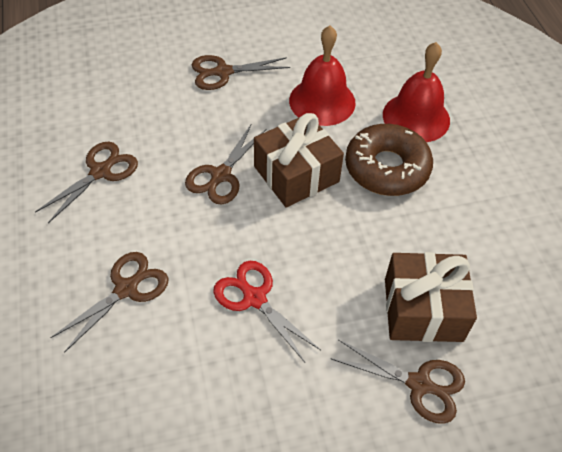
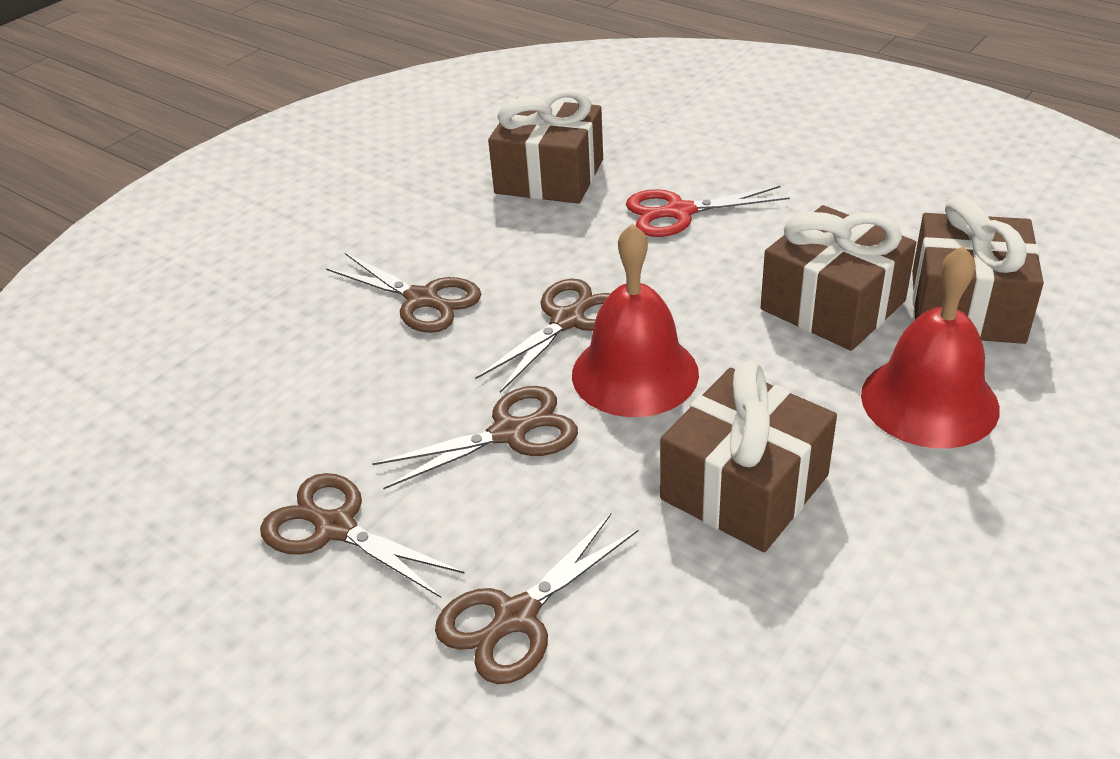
brown donut: 1 -> 0
brown gift: 2 -> 4

